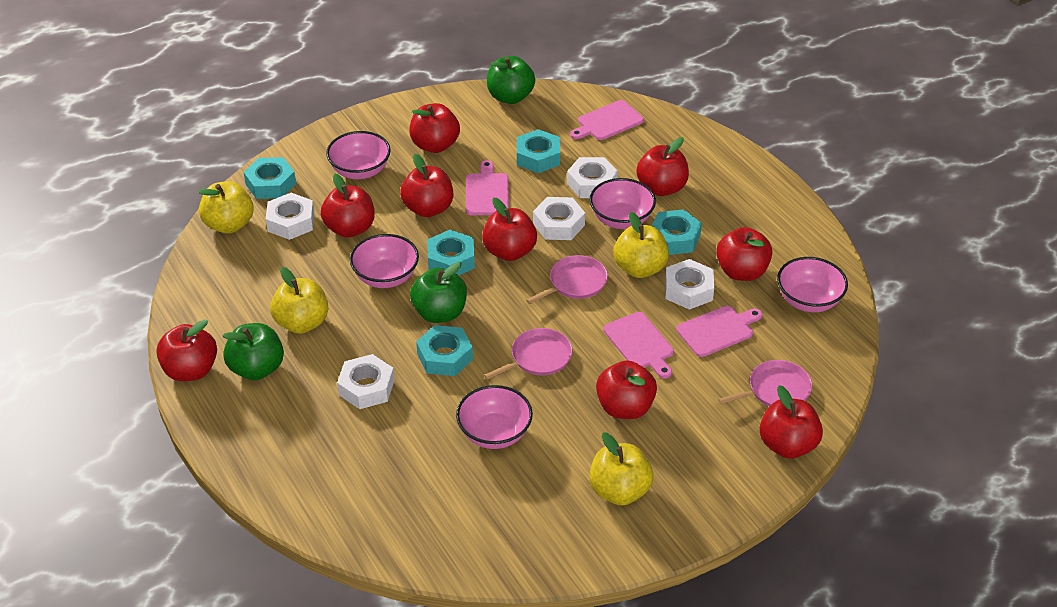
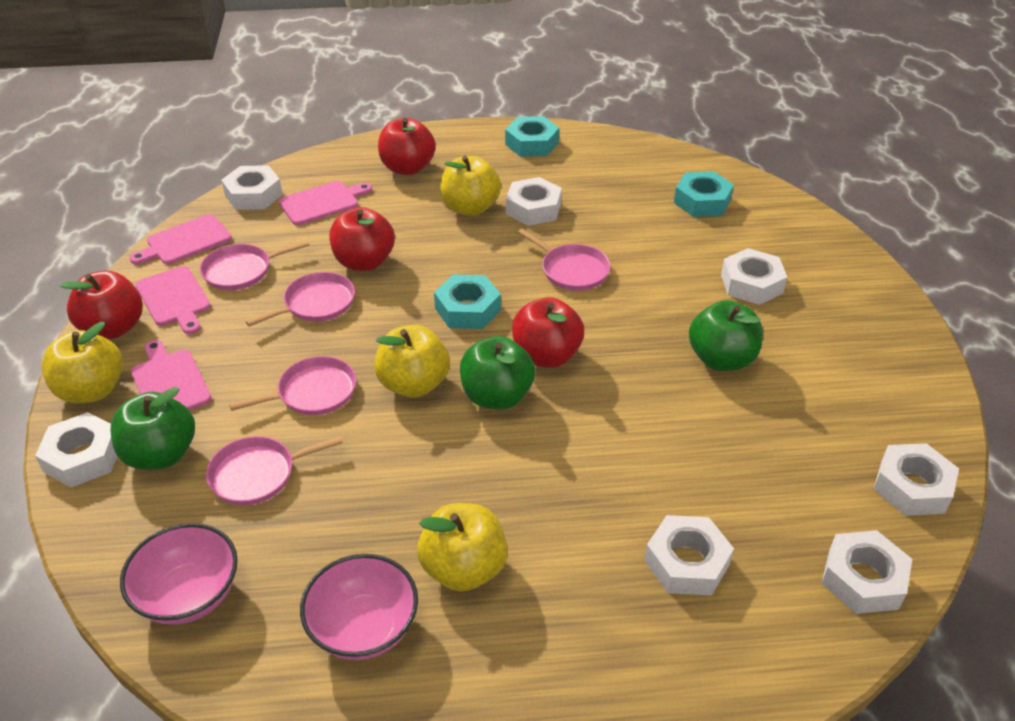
pink bowl: 5 -> 2
pink pan: 3 -> 5
red apple: 9 -> 4
turquoise nut: 5 -> 3
white nut: 5 -> 7

